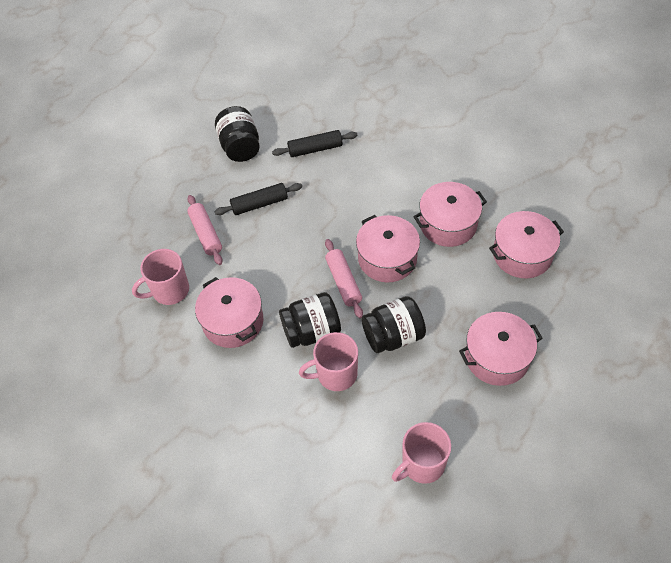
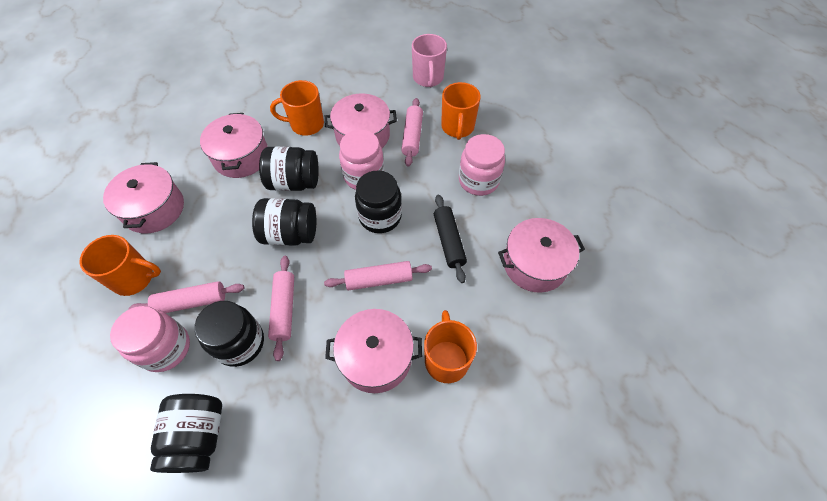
black jar: 3 -> 5
black rolling pin: 2 -> 1
orange mug: 0 -> 4
pink jar: 0 -> 3
pink mug: 3 -> 1
pink rolling pin: 2 -> 4

